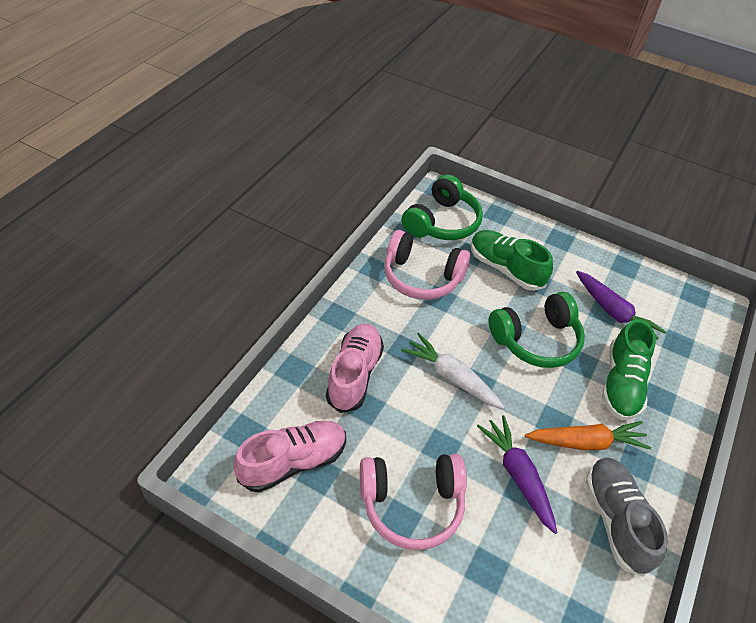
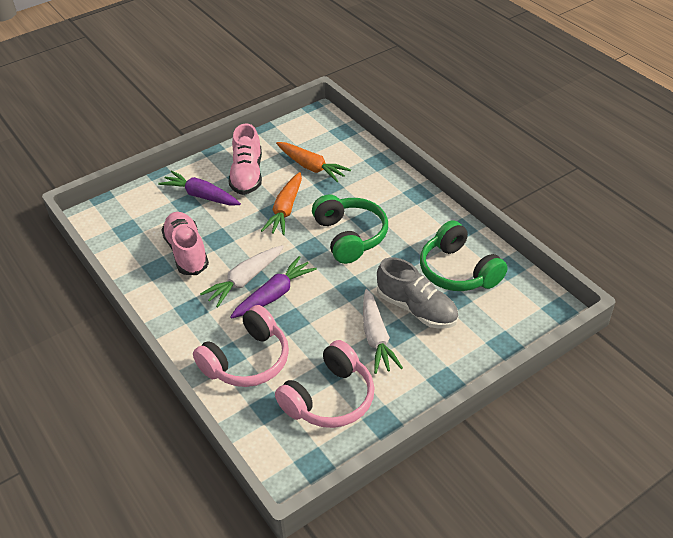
green shoe: 2 -> 0
orange carrot: 1 -> 2
white carrot: 1 -> 2

